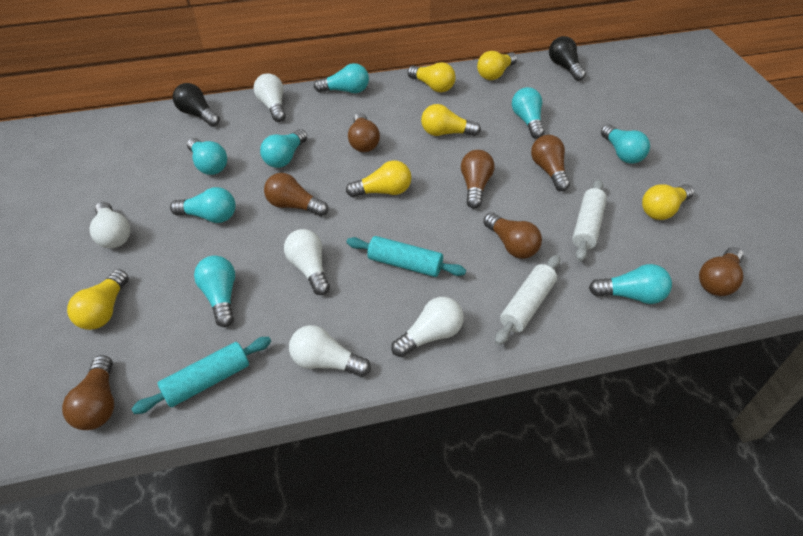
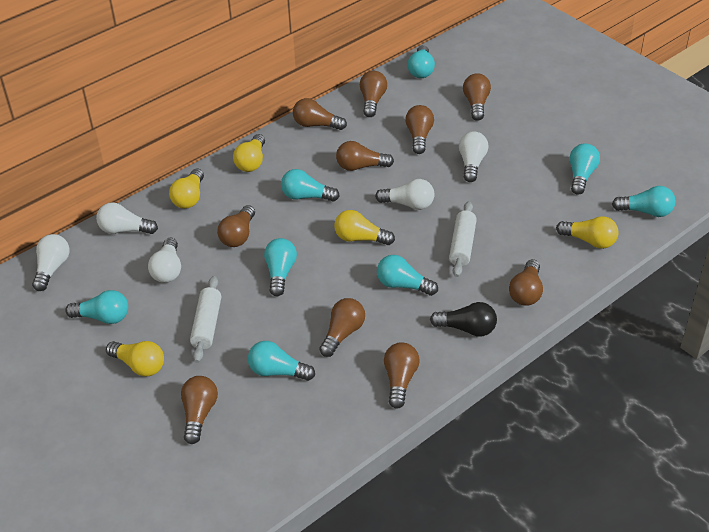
black light bulb: 2 -> 1
brown light bulb: 7 -> 10
turquoise rolling pin: 2 -> 0
yellow light bulb: 6 -> 5

